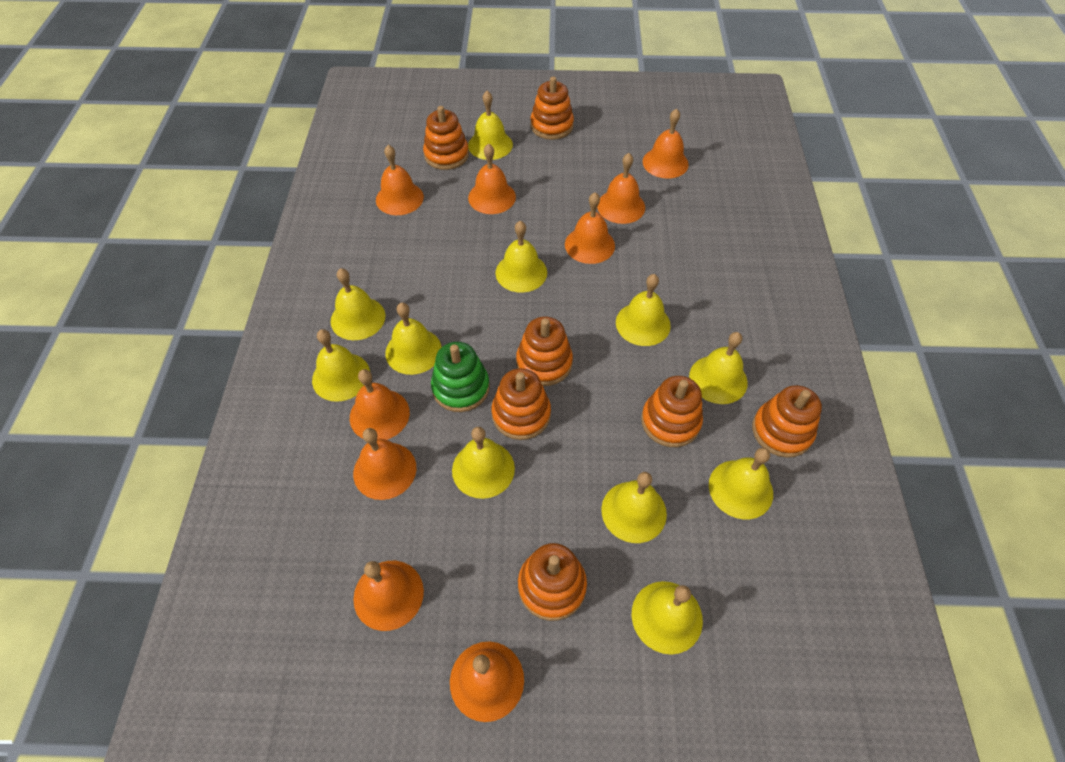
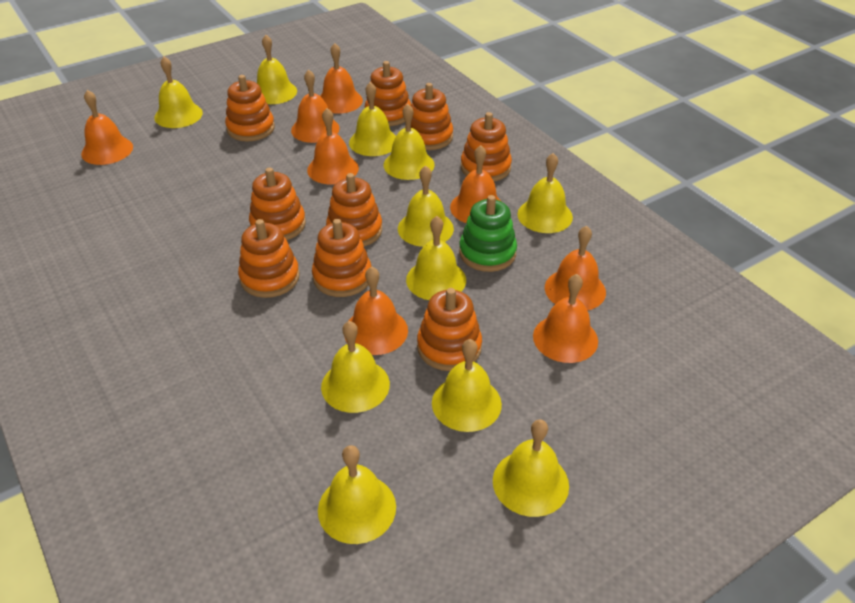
orange bell: 9 -> 8
orange stacking toy: 7 -> 9

